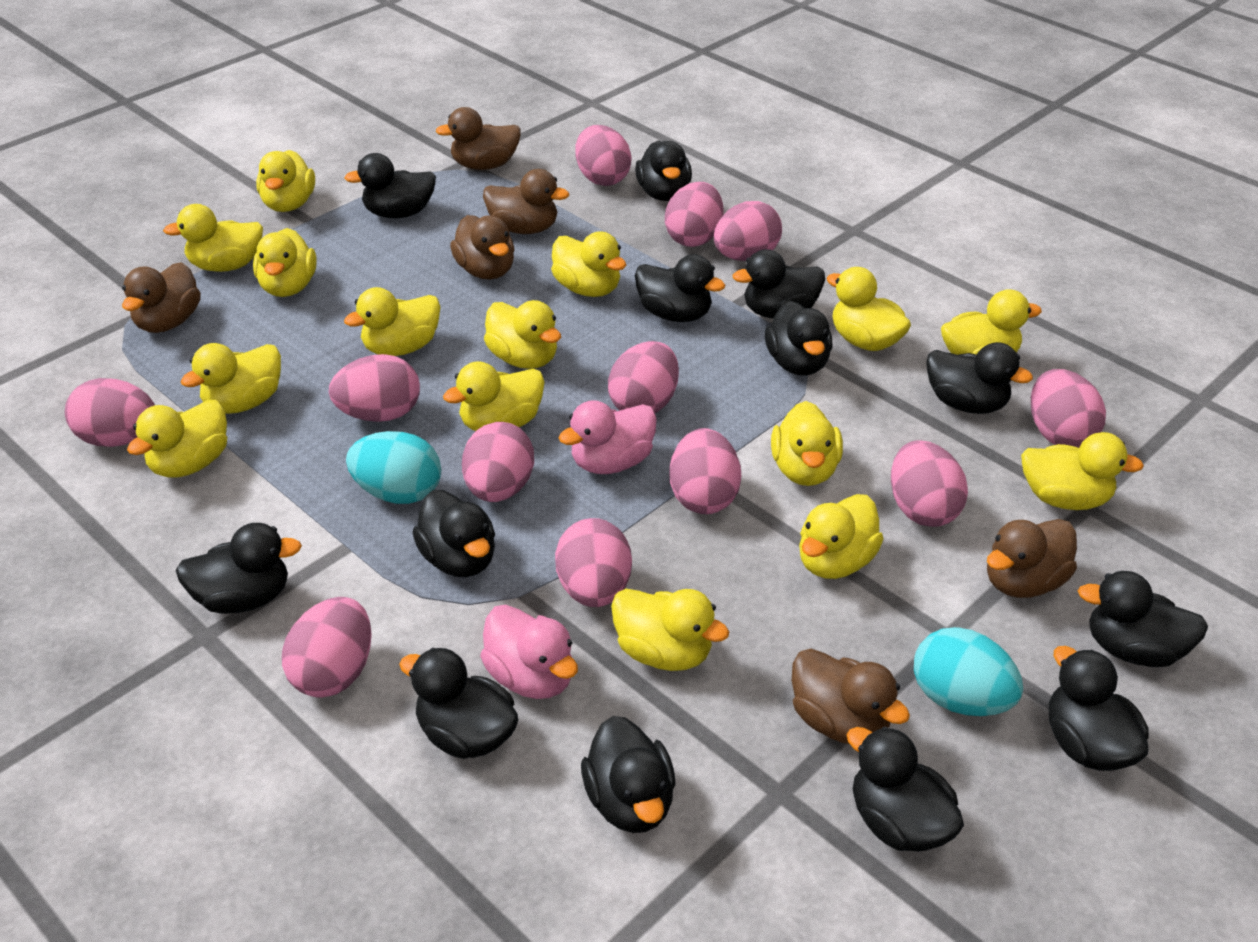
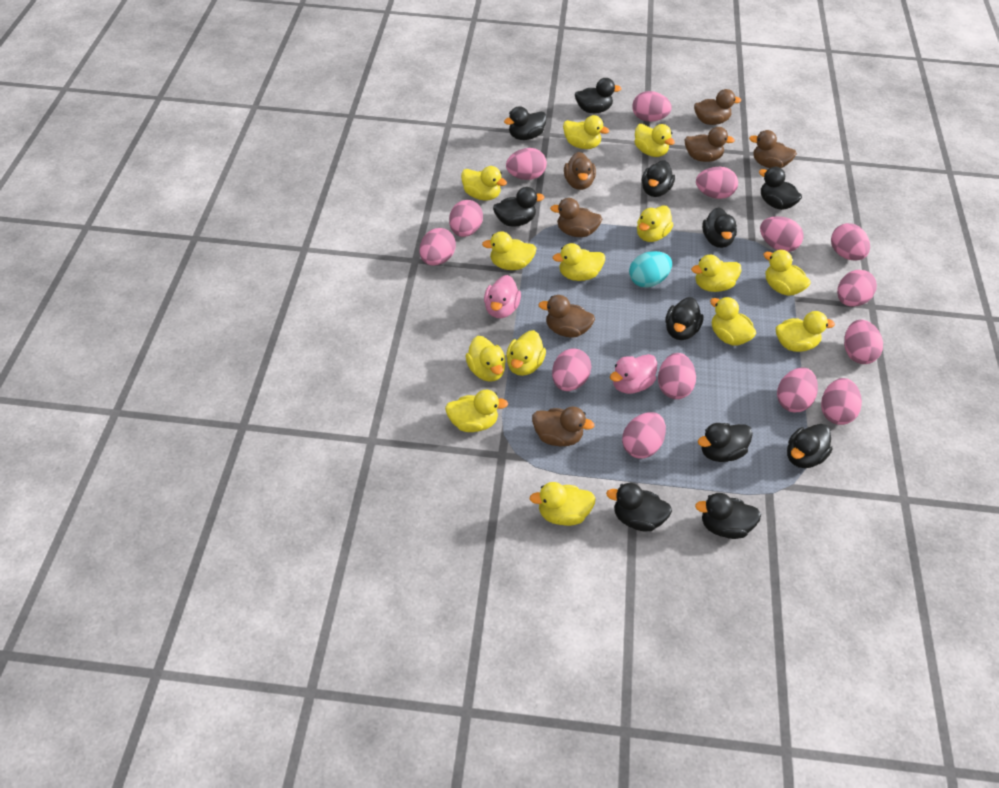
black duck: 13 -> 11
brown duck: 6 -> 7
pink egg: 12 -> 14
turquoise egg: 2 -> 1
yellow duck: 15 -> 14

